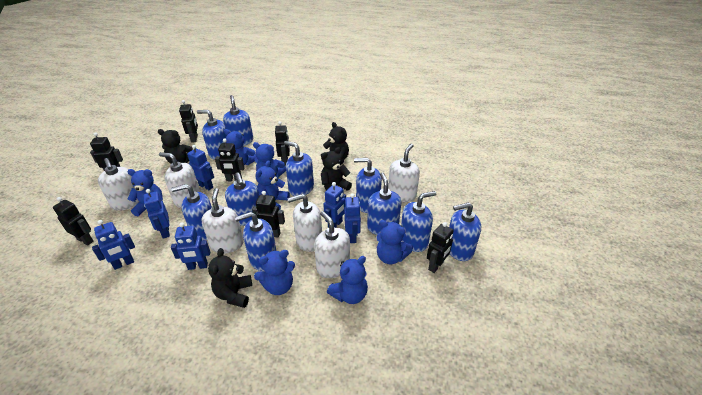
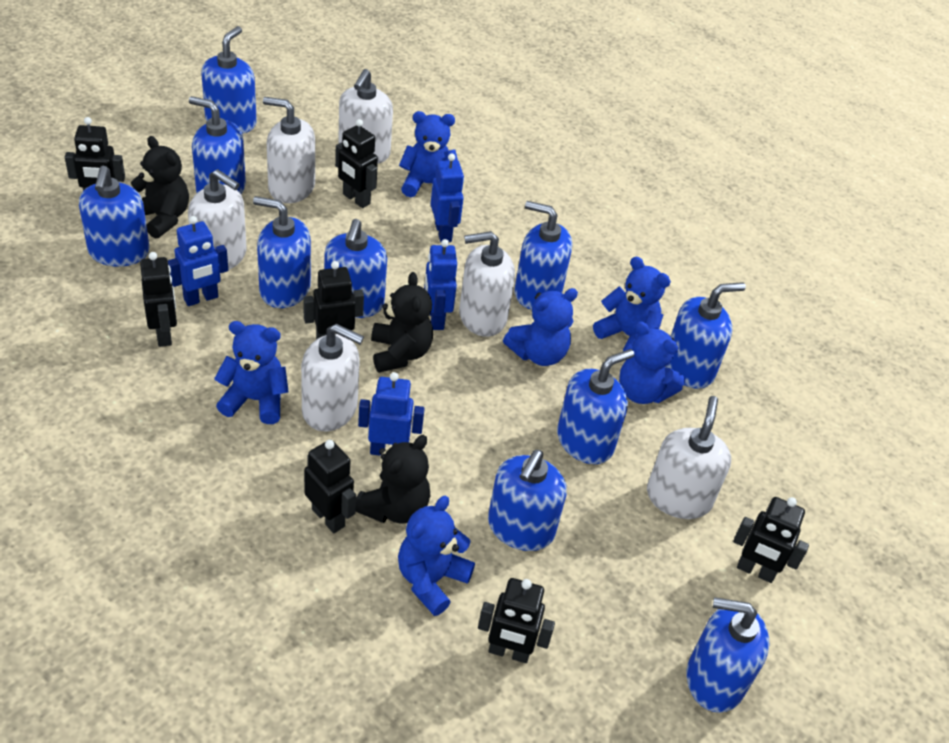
black teddy bear: 4 -> 3
blue robot: 6 -> 4
blue teddy bear: 7 -> 6

